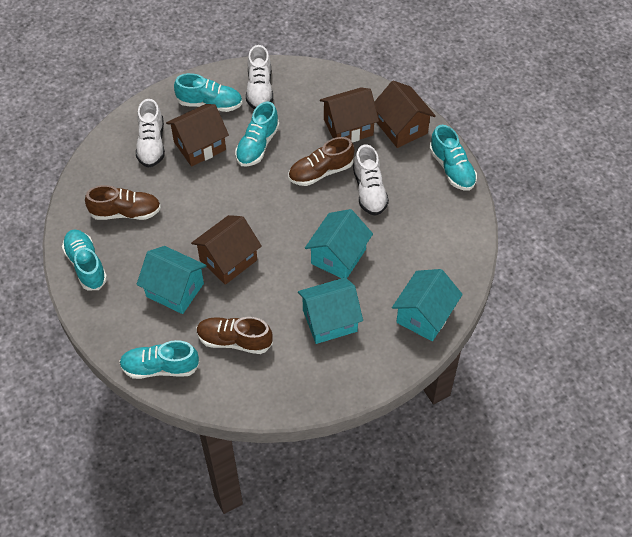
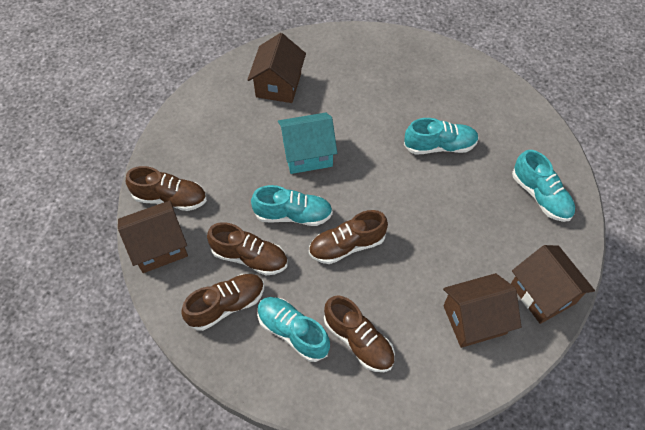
brown shoe: 3 -> 5
turquoise house: 4 -> 1
turquoise shoe: 5 -> 4
white shoe: 3 -> 0

